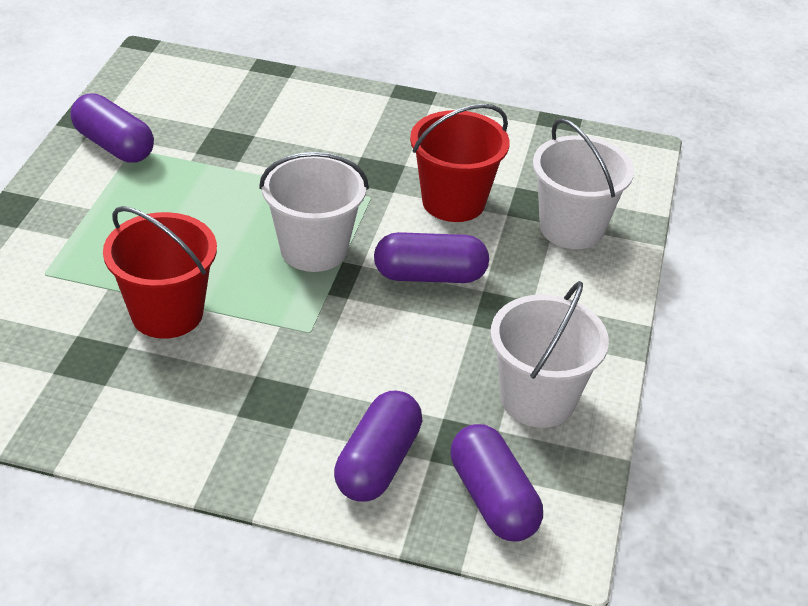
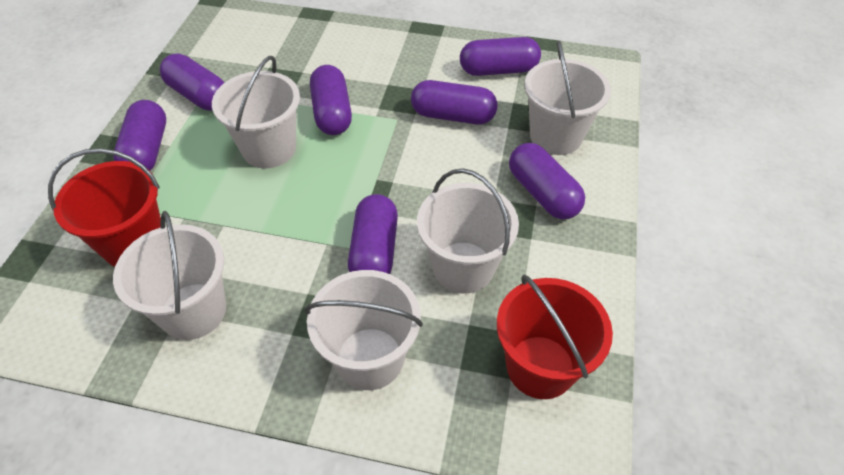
purple capsule: 4 -> 7
white bucket: 3 -> 5

